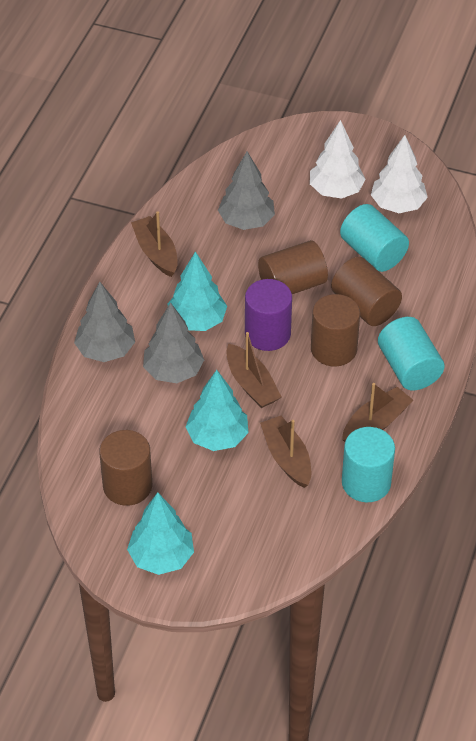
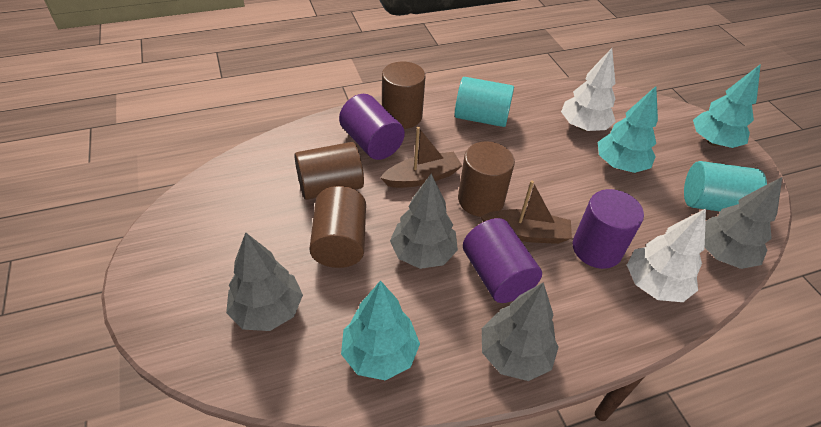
brown boat: 4 -> 2
grey tree: 3 -> 4
purple cylinder: 1 -> 3
turquoise cylinder: 3 -> 2

